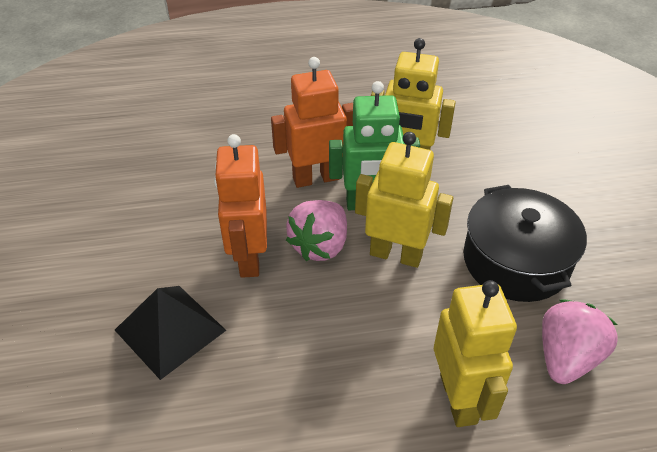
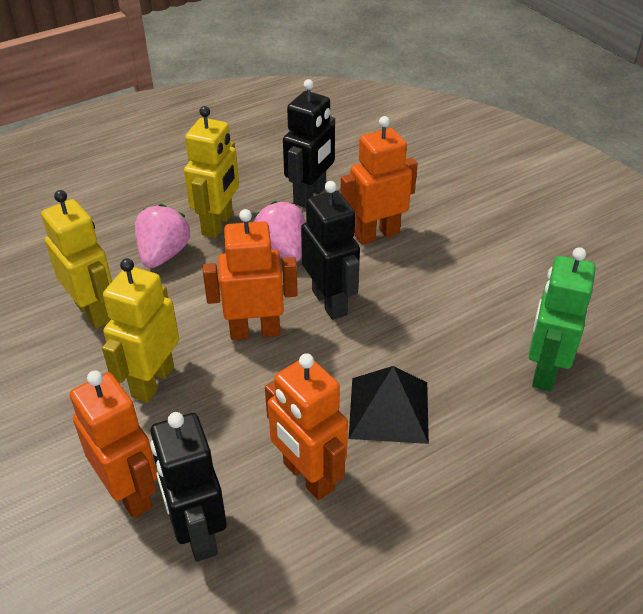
black pot: 1 -> 0
black robot: 0 -> 3
orange robot: 2 -> 4

